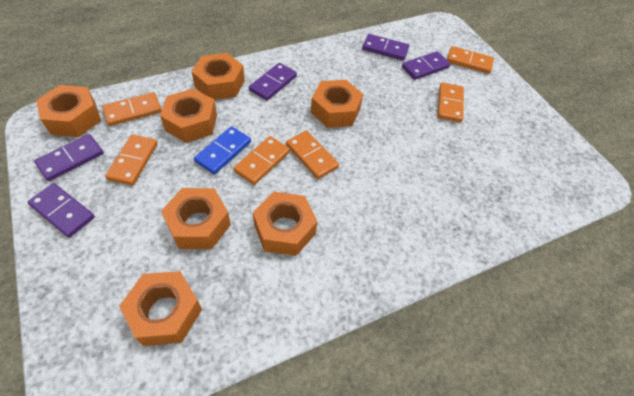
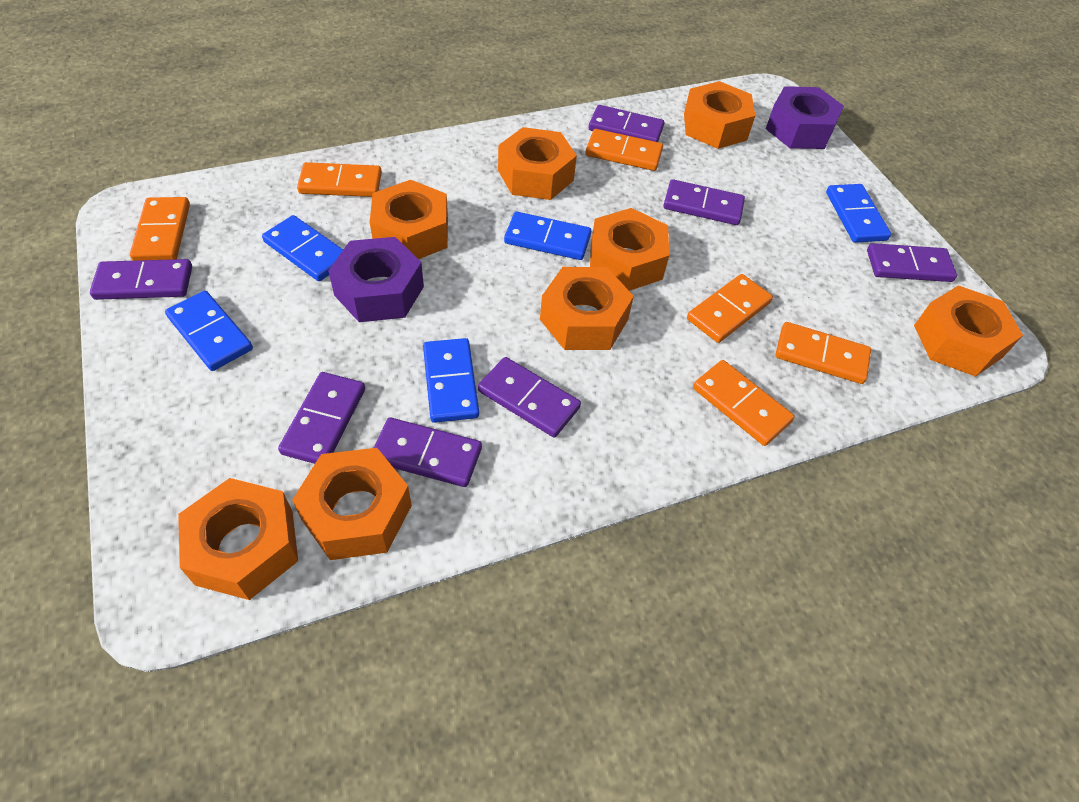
blue domino: 1 -> 5
orange nut: 7 -> 8
purple domino: 5 -> 7
purple nut: 0 -> 2

